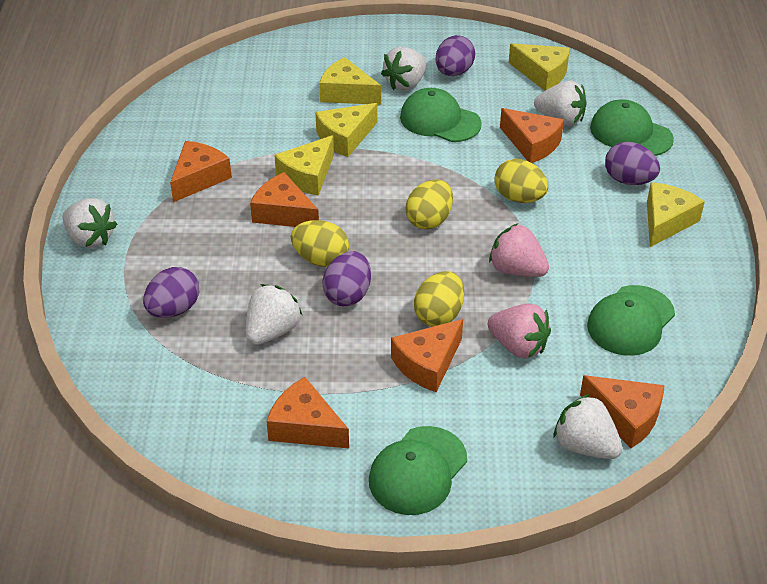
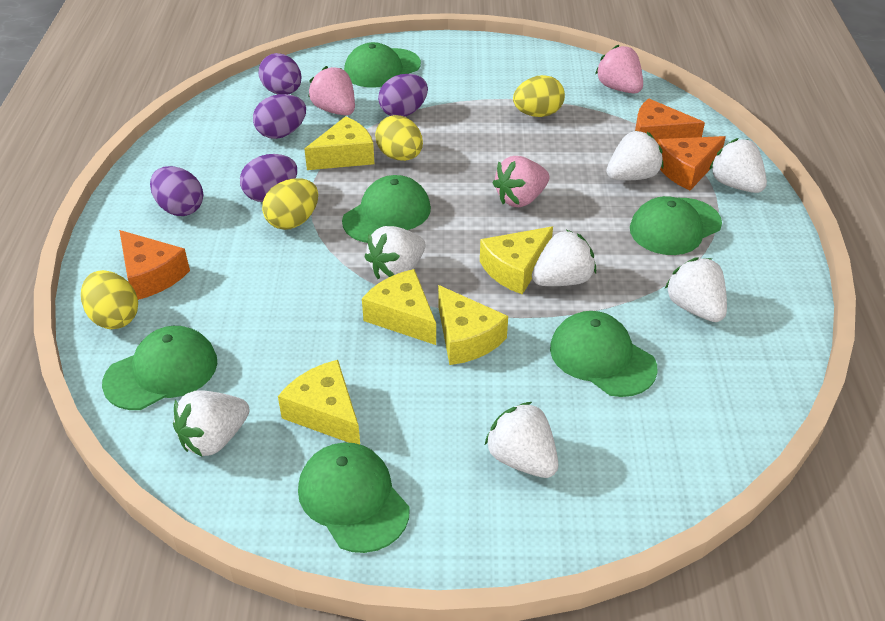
green cap: 4 -> 6
orange cheese: 6 -> 3
pink strawberry: 2 -> 3
purple egg: 4 -> 5
white strawberry: 5 -> 7

